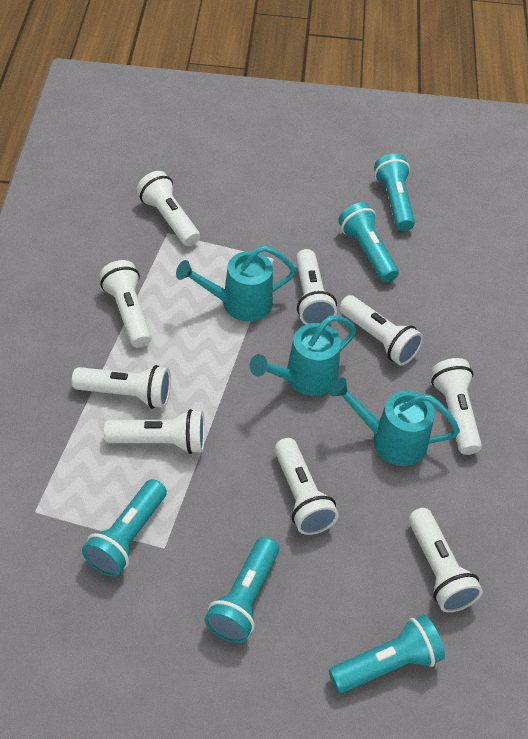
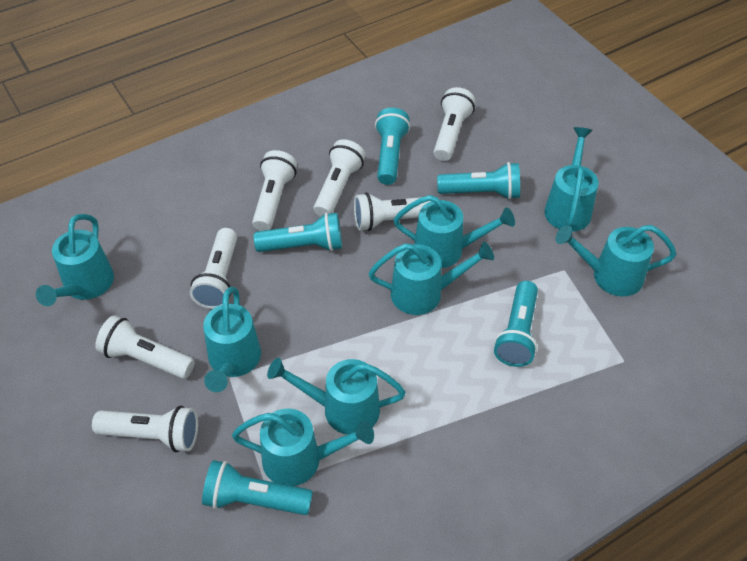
turquoise watering can: 3 -> 8
white flashlight: 9 -> 7

